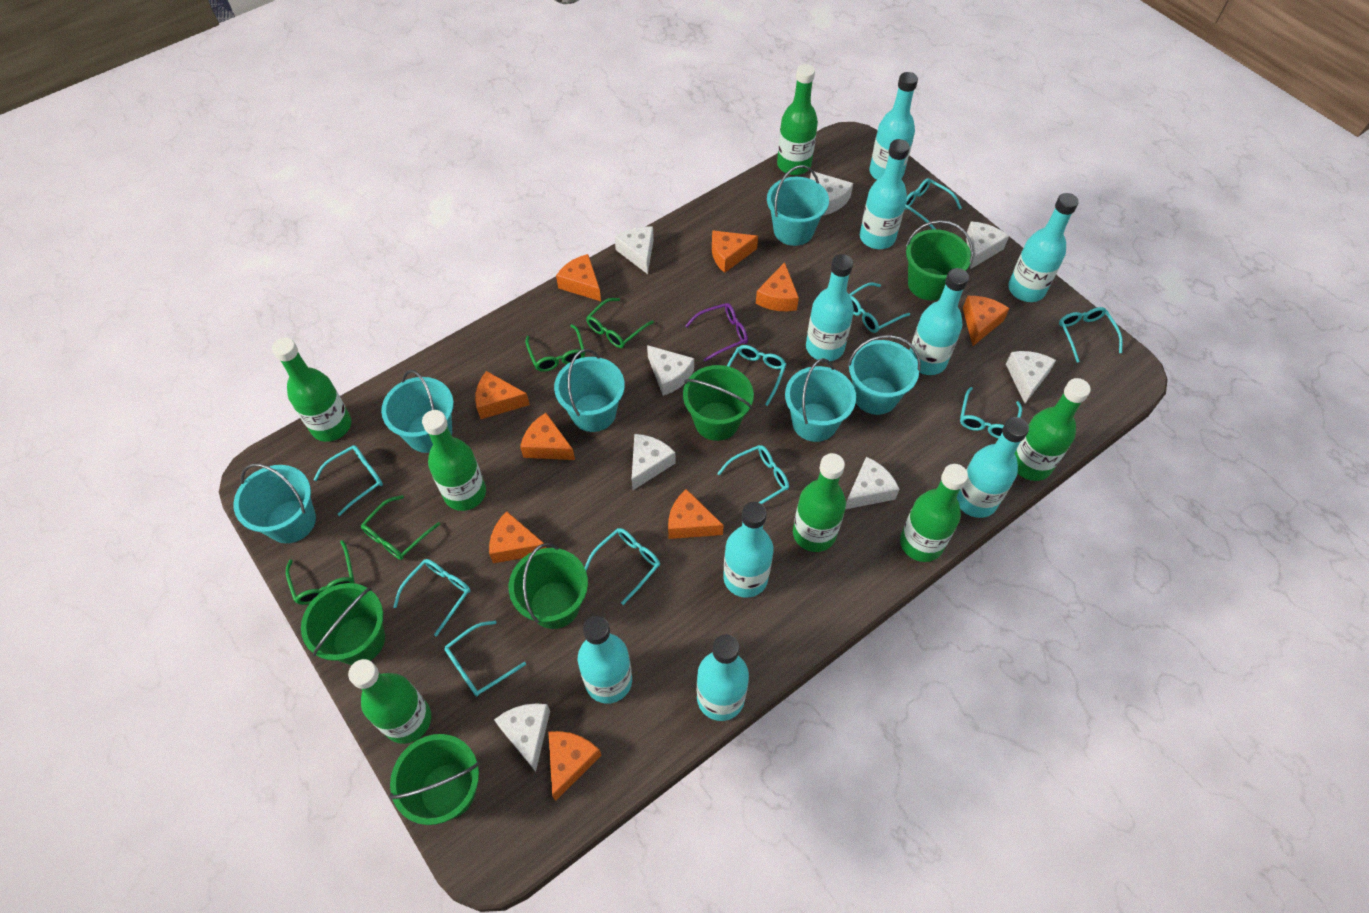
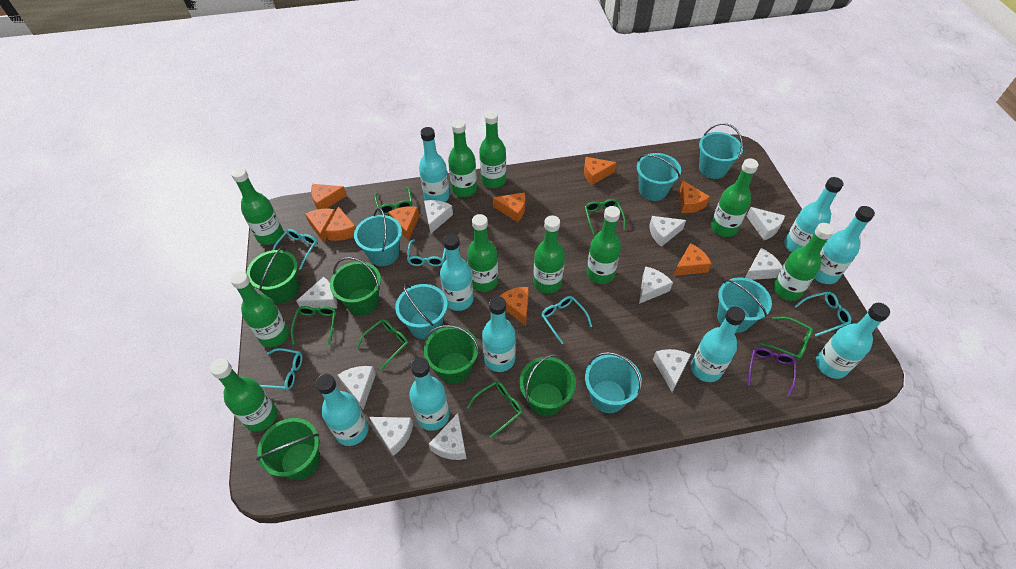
green bottle: 7 -> 10
green glasses: 4 -> 6
turquoise glasses: 10 -> 5
white cheese: 8 -> 10

